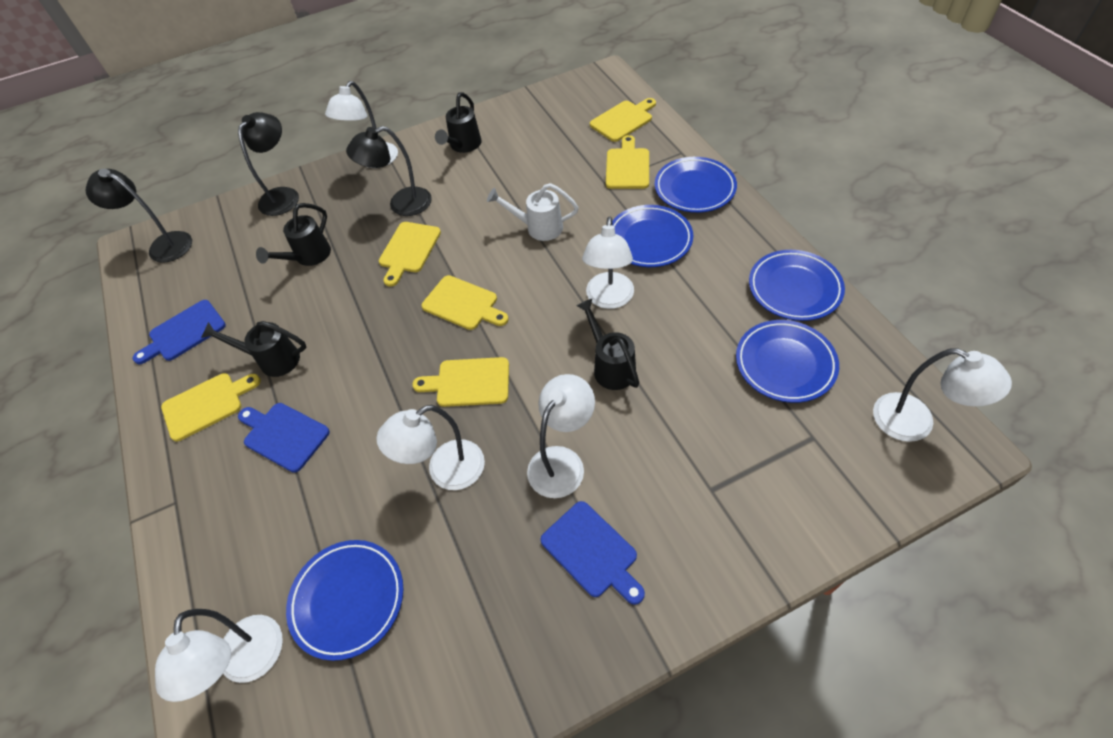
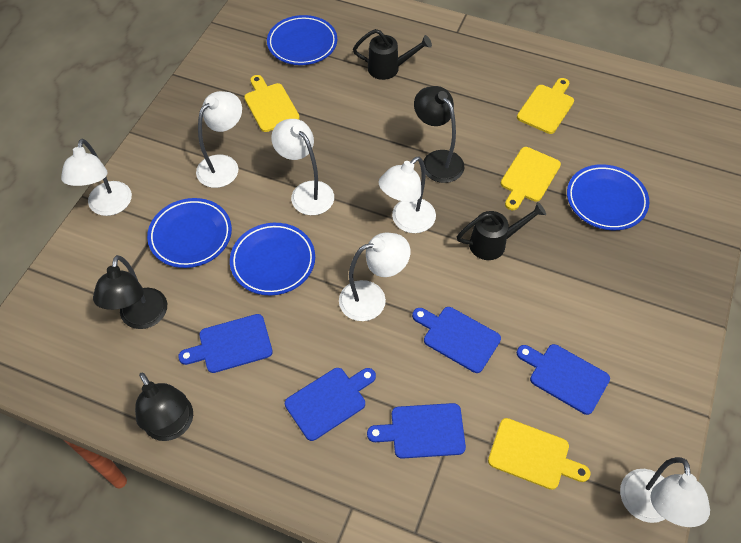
black watering can: 4 -> 2
blue cutting board: 3 -> 5
blue plate: 5 -> 4
white watering can: 1 -> 0
yellow cutting board: 6 -> 4

